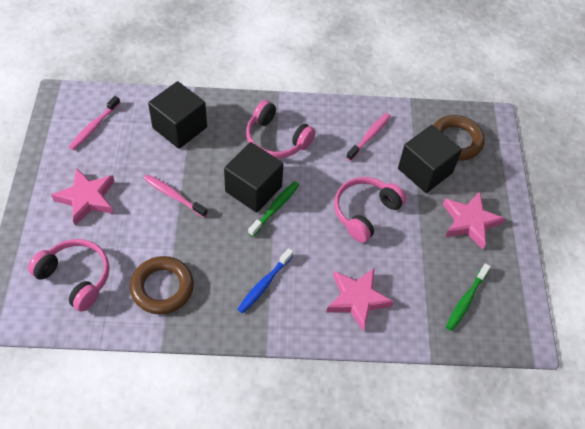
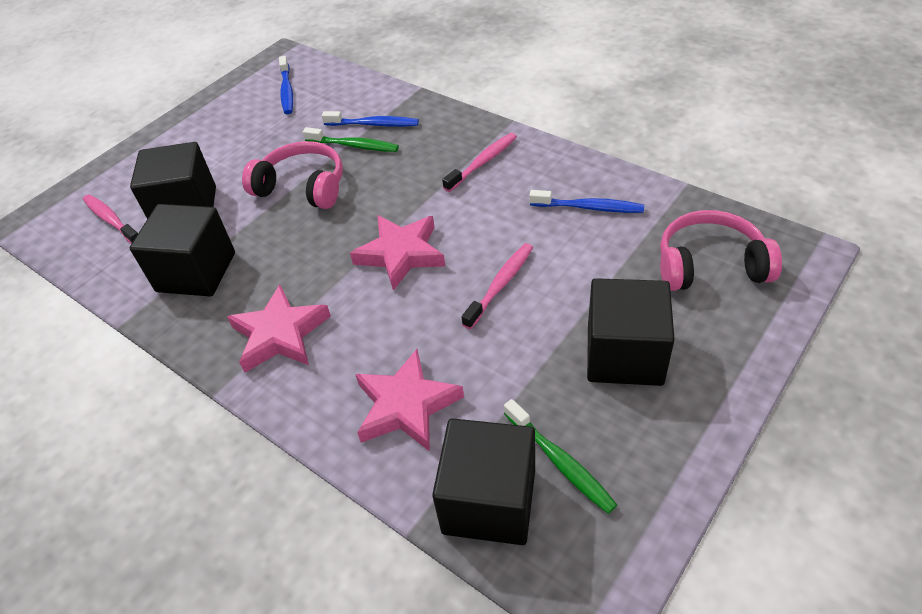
black cube: 3 -> 4
blue toothbrush: 1 -> 3
brown ring: 2 -> 0
pink headphones: 3 -> 2

